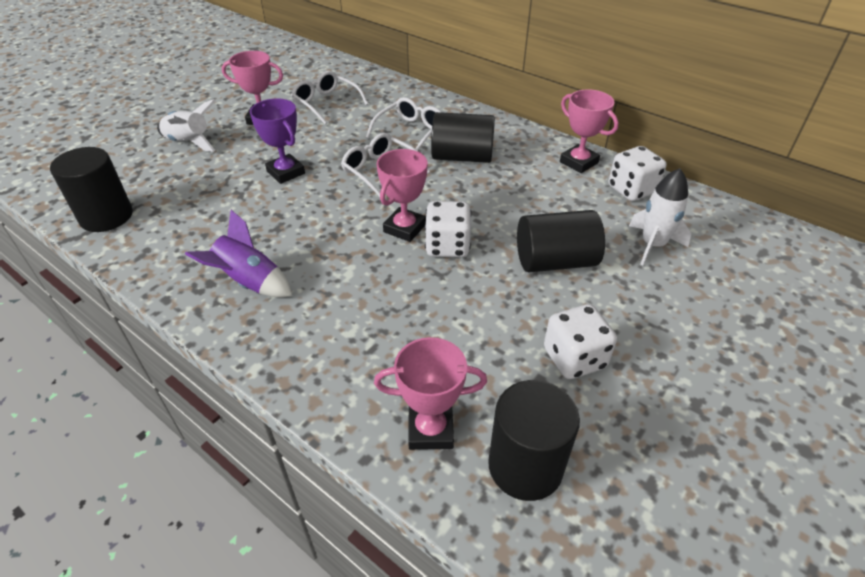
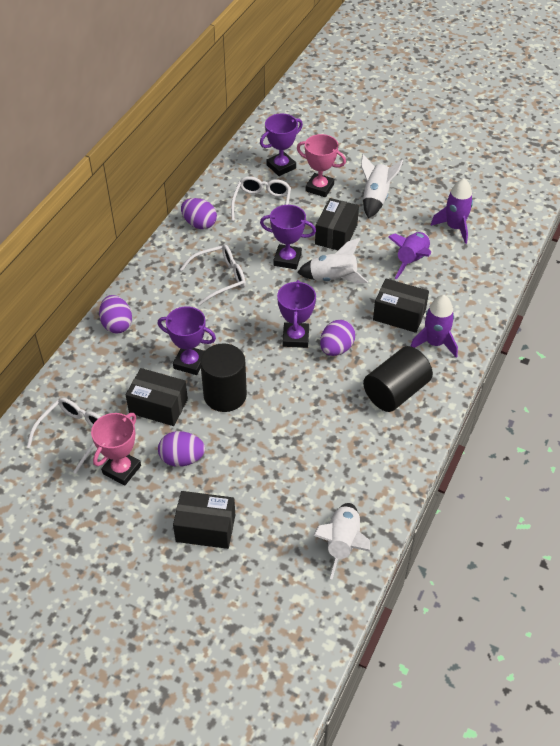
black box: 0 -> 4
black cylinder: 4 -> 2
pink trophy: 4 -> 2
purple egg: 0 -> 4
purple rocket: 1 -> 3
purple trophy: 1 -> 4
white dice: 3 -> 0
white rocket: 2 -> 3

